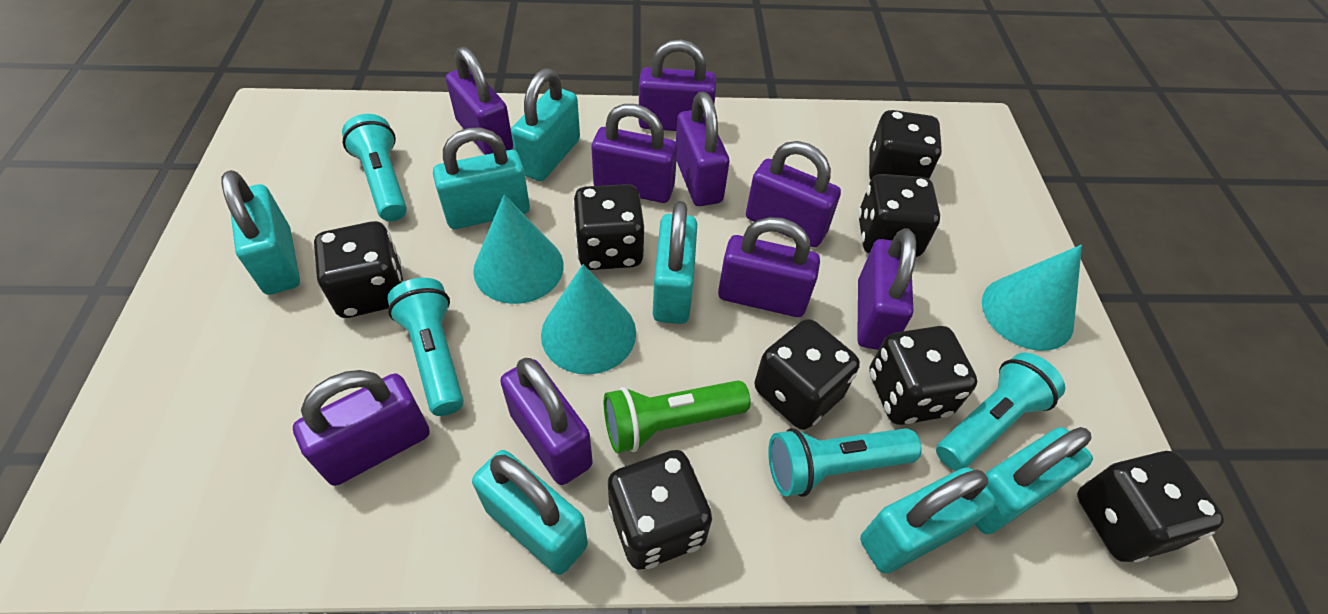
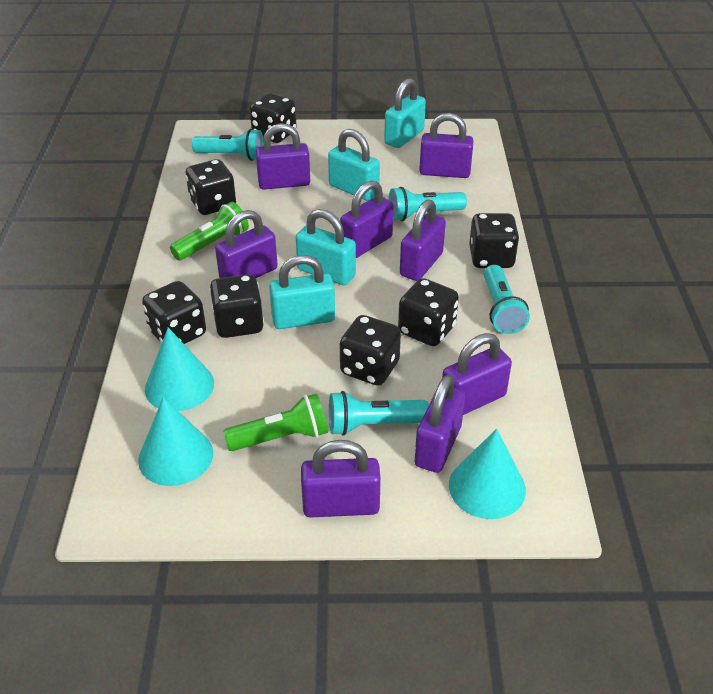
black dice: 8 -> 7
green flashlight: 1 -> 2
purple padlock: 9 -> 8
turquoise padlock: 7 -> 4

